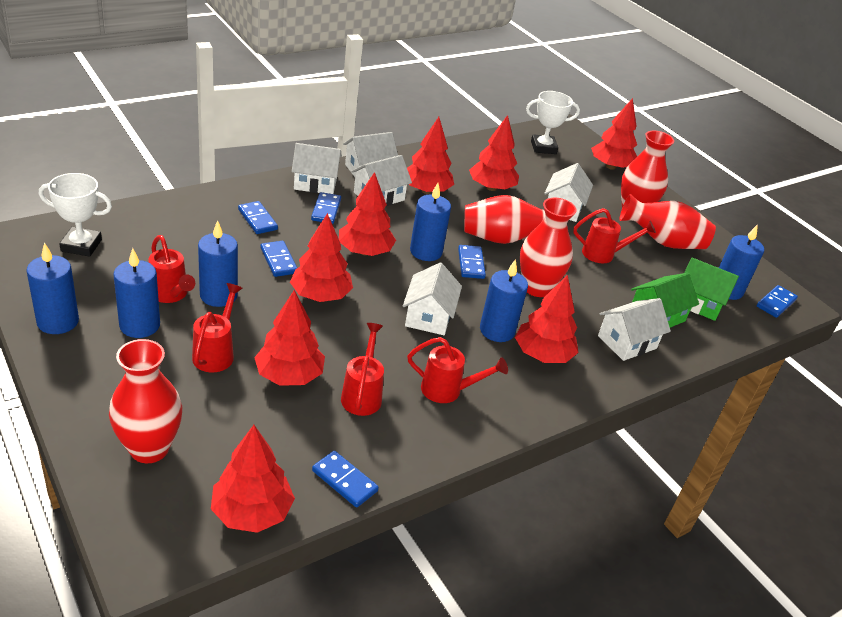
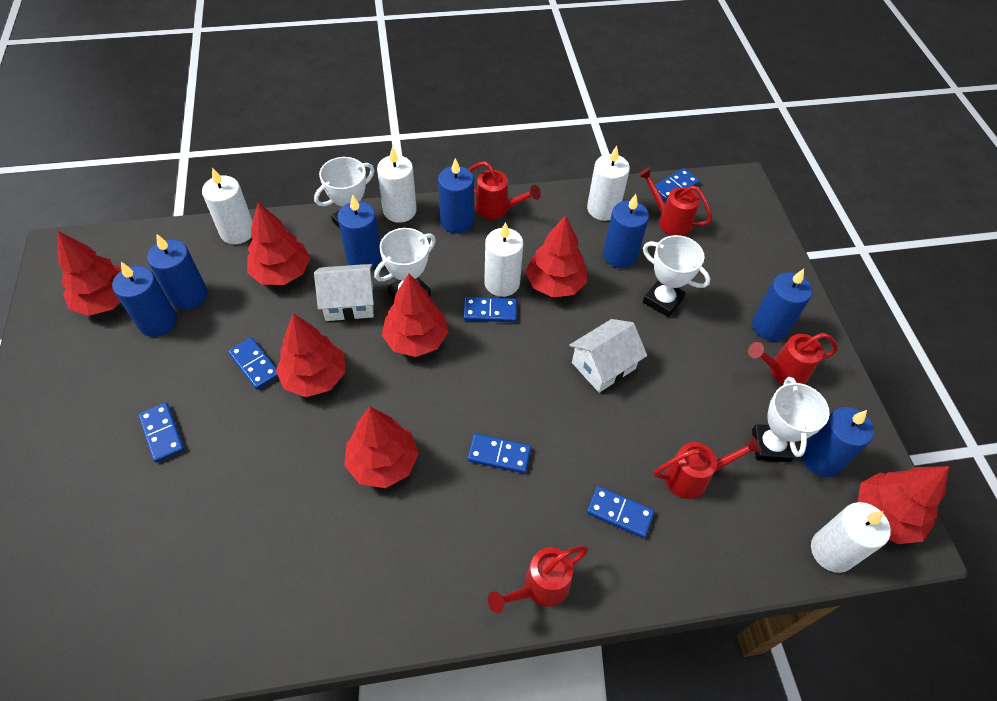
blue candle: 6 -> 7
green house: 2 -> 0
red tree: 8 -> 7
red vase: 5 -> 0
white candle: 0 -> 5
white house: 6 -> 2
white trophy: 2 -> 4

